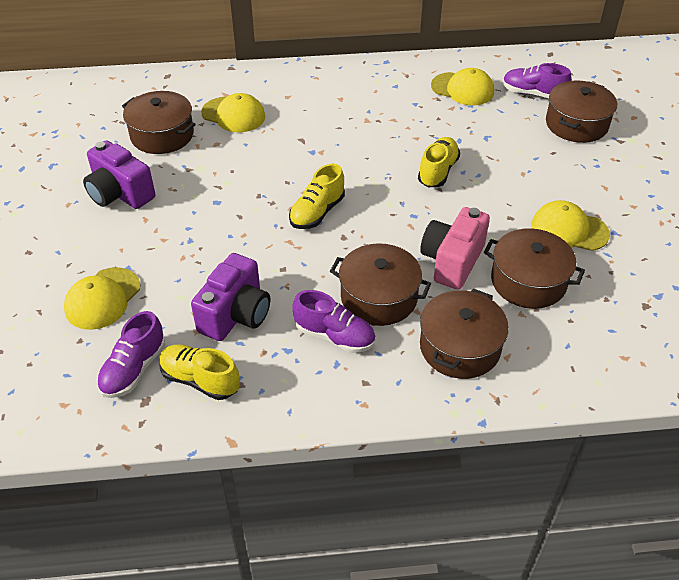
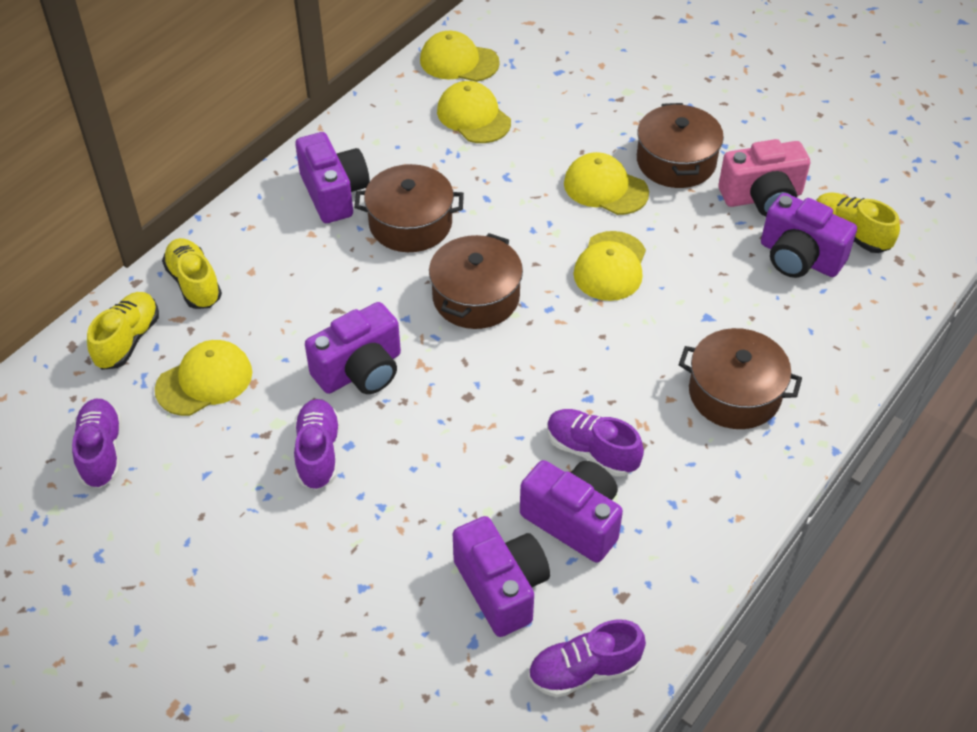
brown pot: 5 -> 4
purple camera: 2 -> 5
purple shoe: 3 -> 4
yellow cap: 4 -> 5

